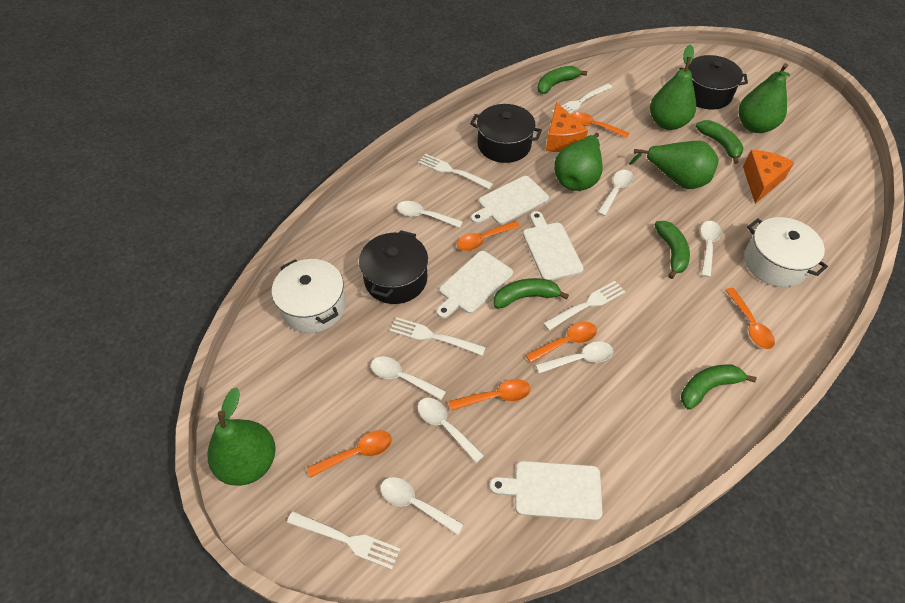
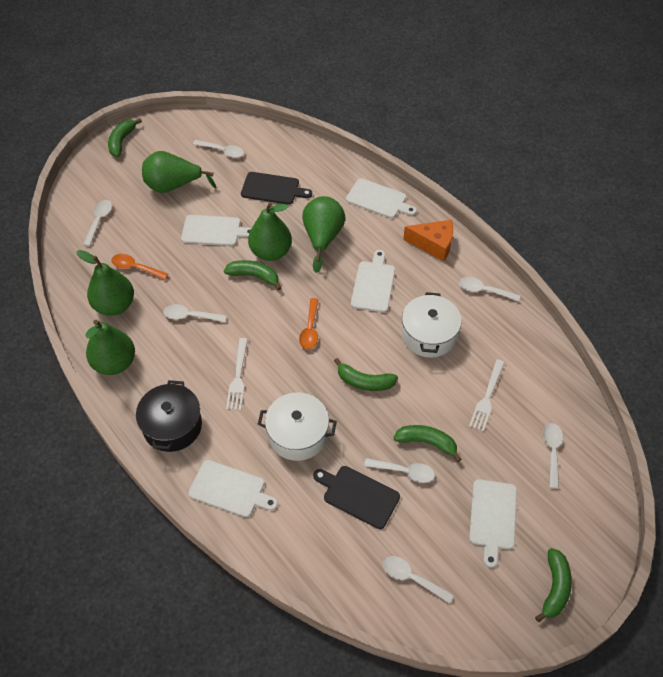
black cutting board: 0 -> 2
black pot: 3 -> 1
orange cheese: 2 -> 1
orange spoon: 6 -> 2
white cutting board: 4 -> 5
white fork: 5 -> 2

